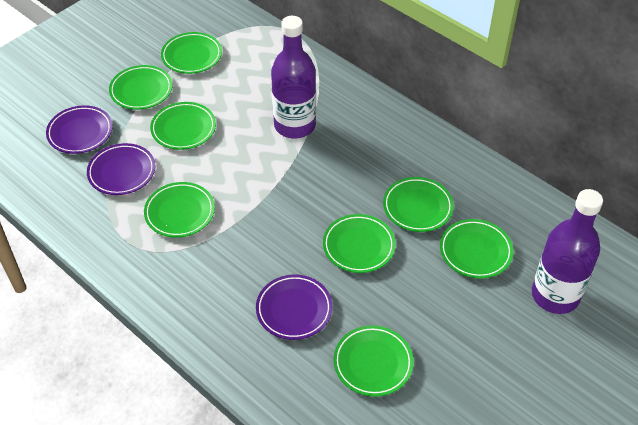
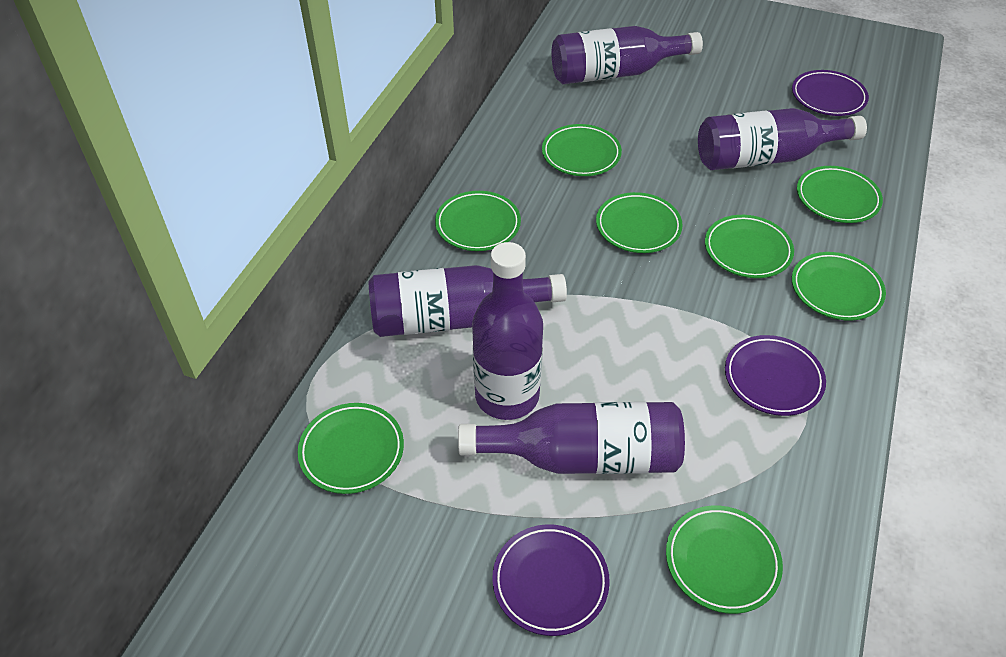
purple bottle: 2 -> 5

